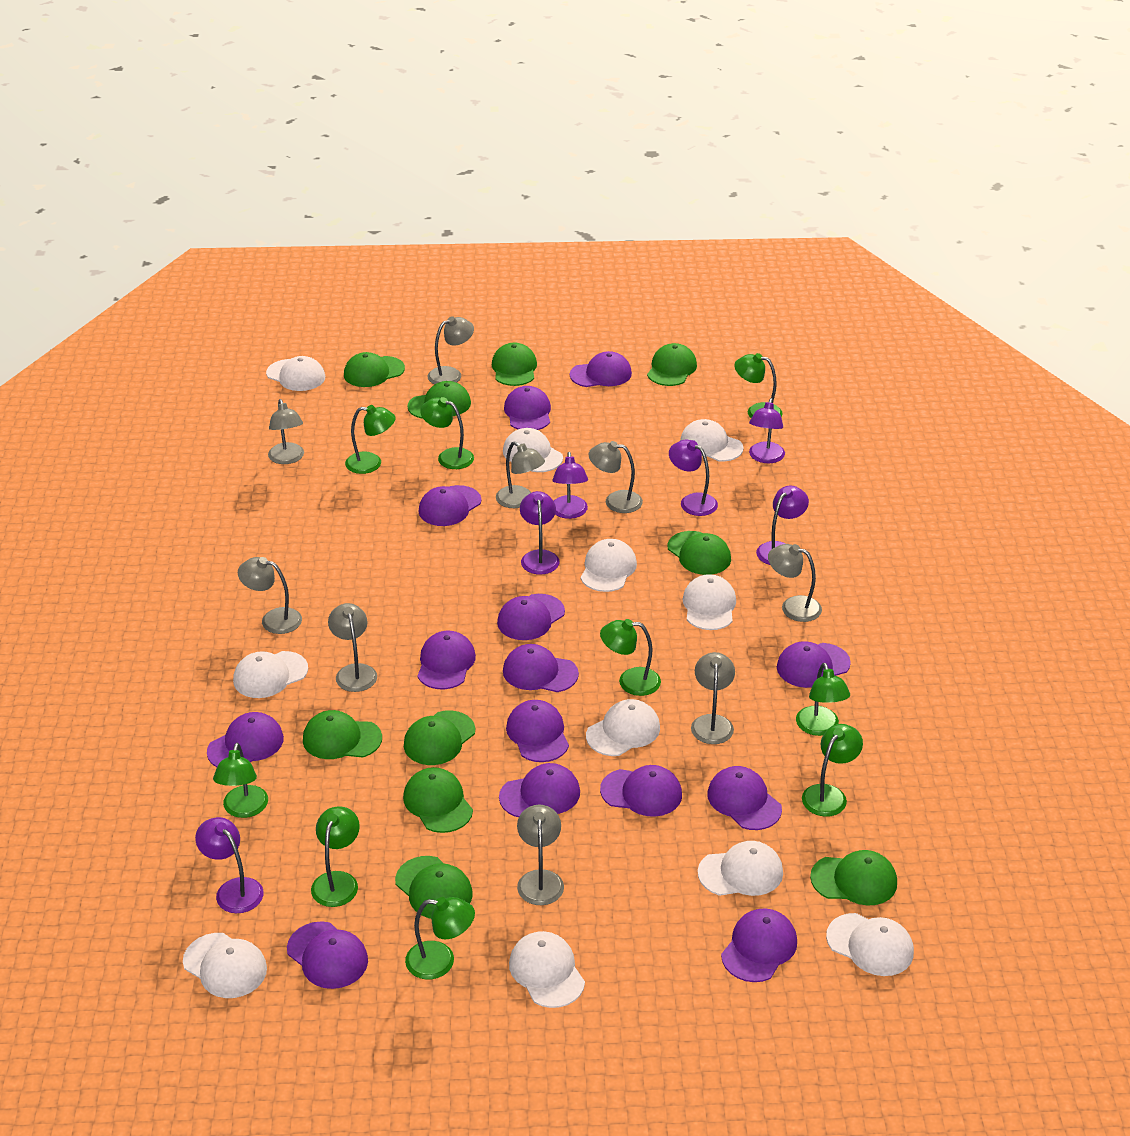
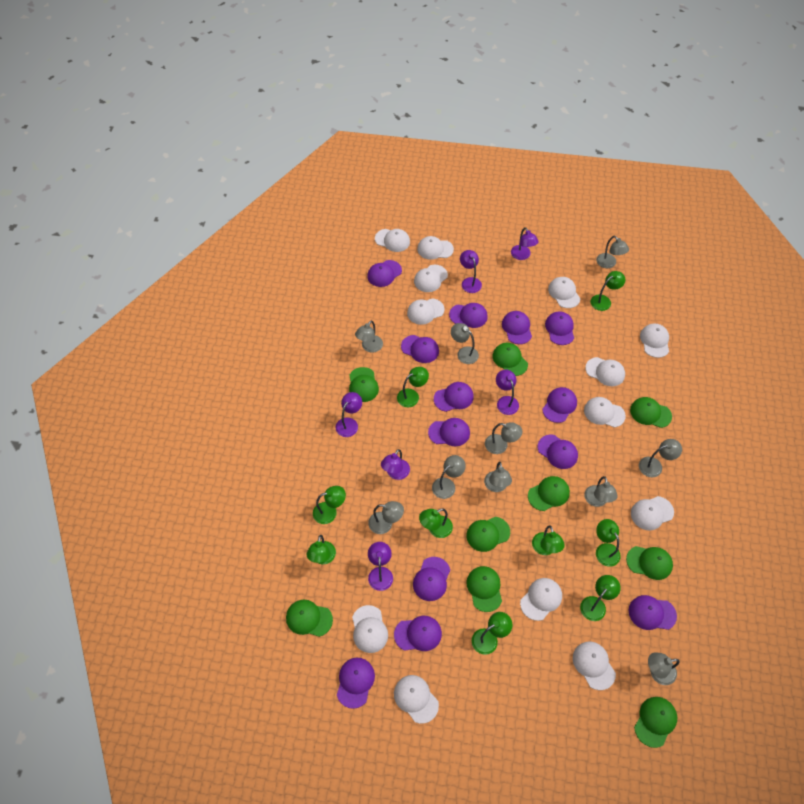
green cap: 10 -> 9
grey lamp: 9 -> 10
purple cap: 14 -> 13
white cap: 11 -> 13

